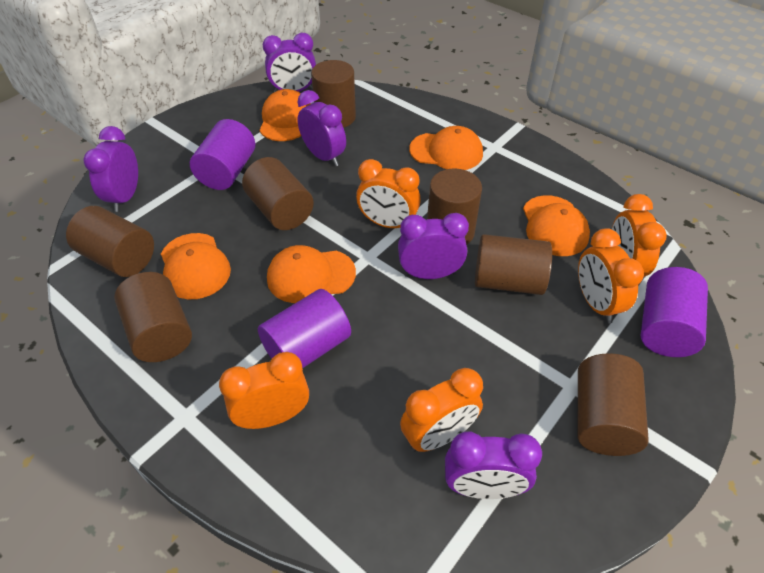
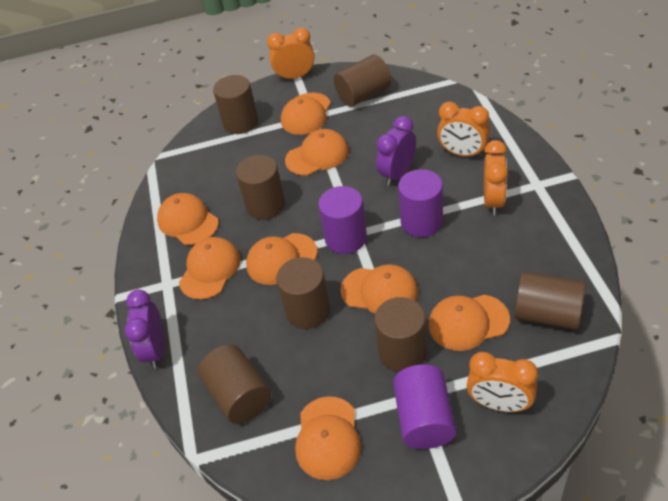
orange cap: 5 -> 8
orange clock: 5 -> 4
purple clock: 5 -> 2

